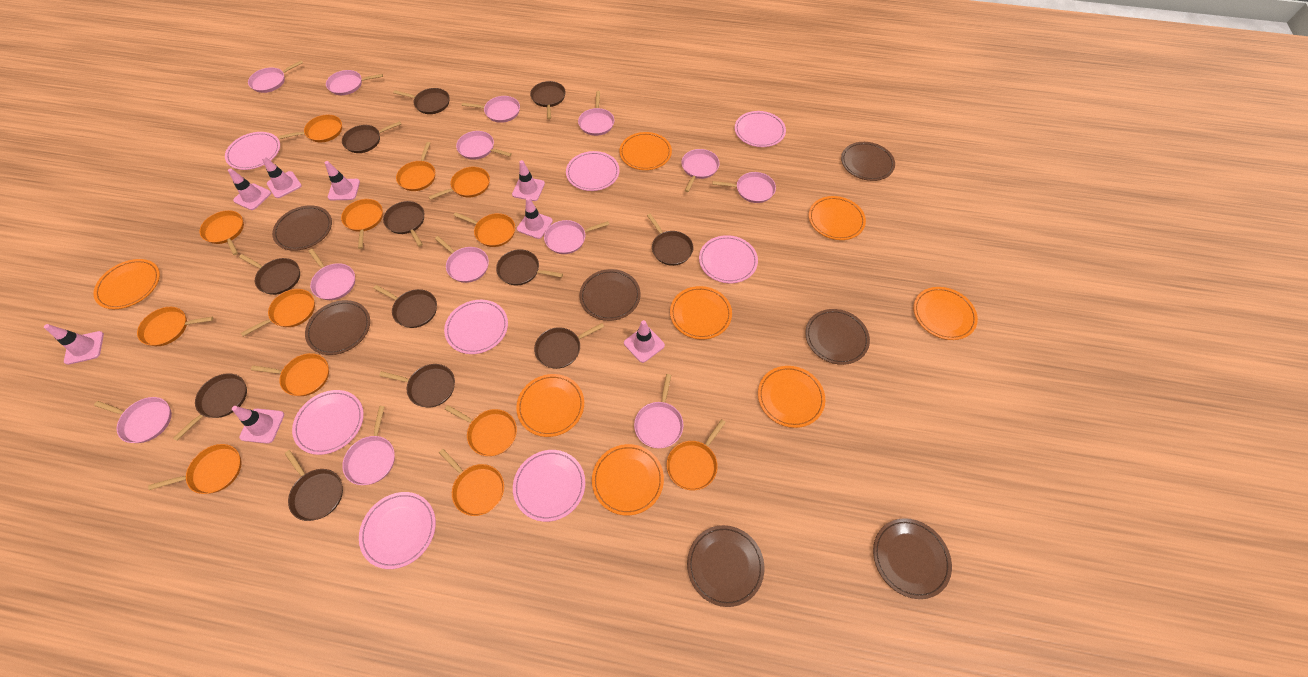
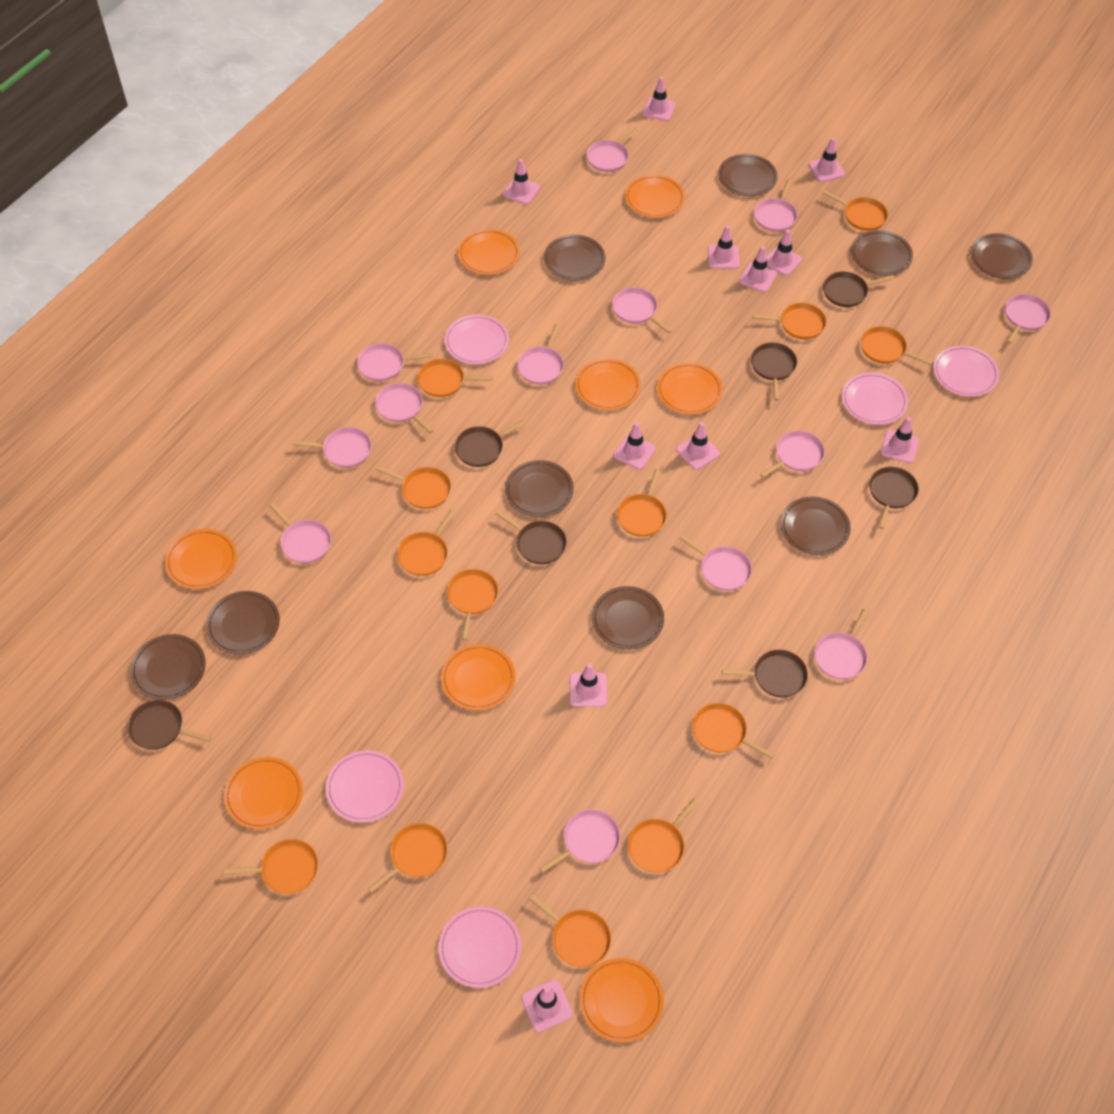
brown pan: 12 -> 7
brown plate: 7 -> 9
pink plate: 8 -> 5
pink traffic cone: 8 -> 11

